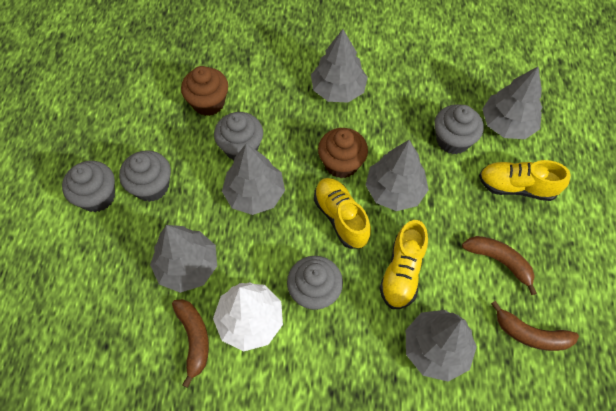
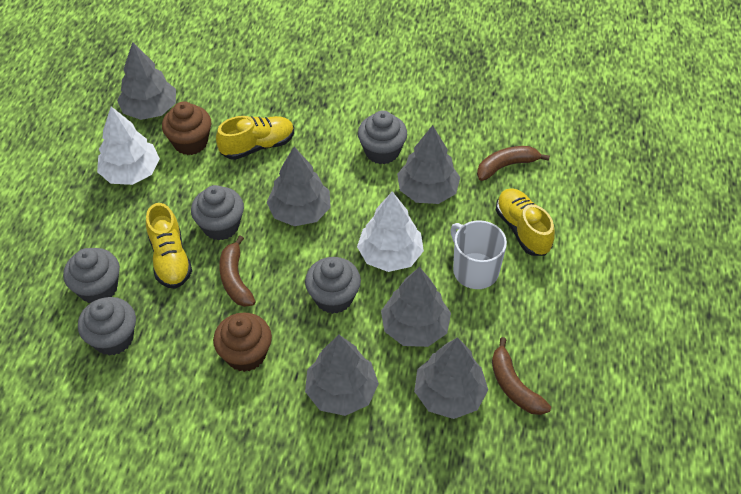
white mug: 0 -> 1
white tree: 1 -> 2

